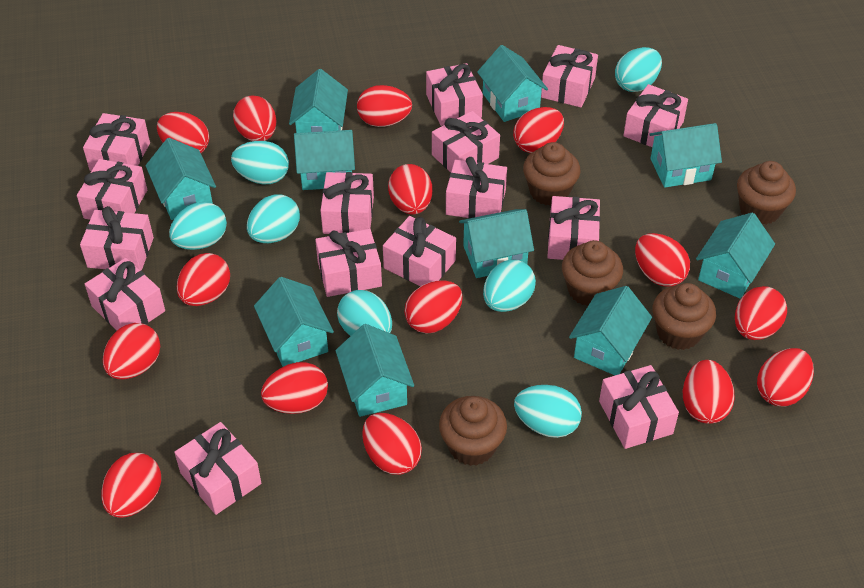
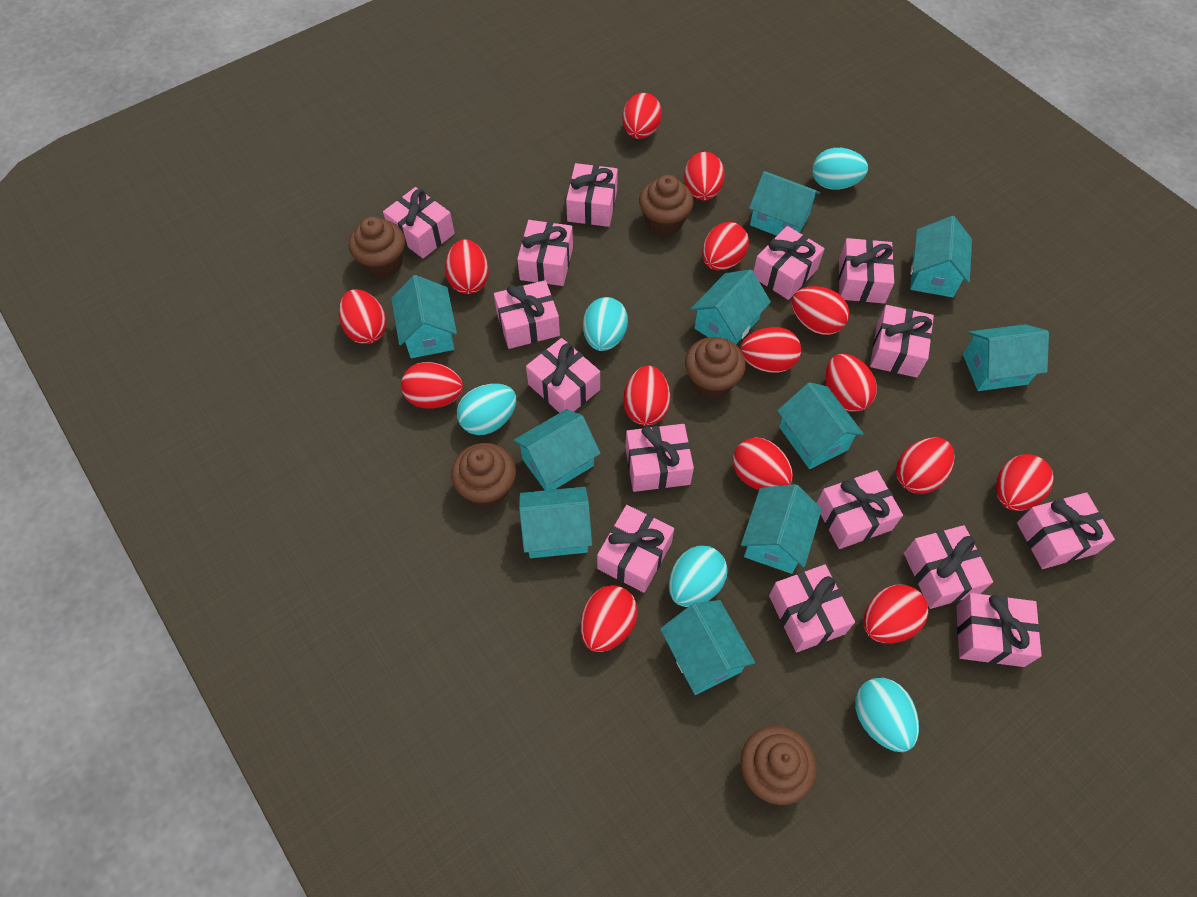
turquoise egg: 7 -> 5

